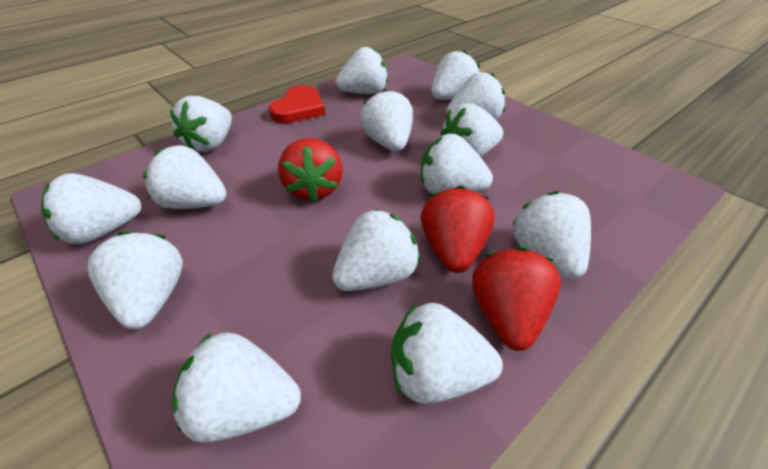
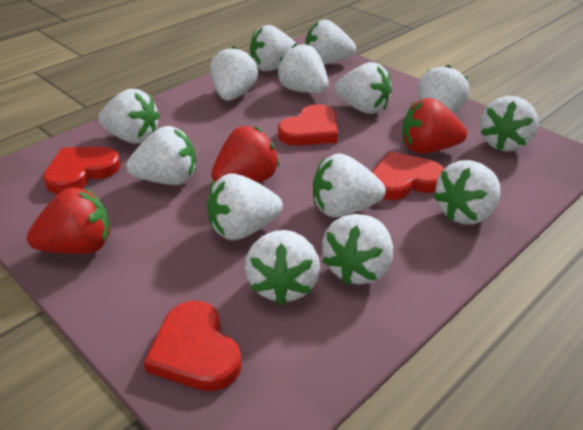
red heart: 1 -> 4

